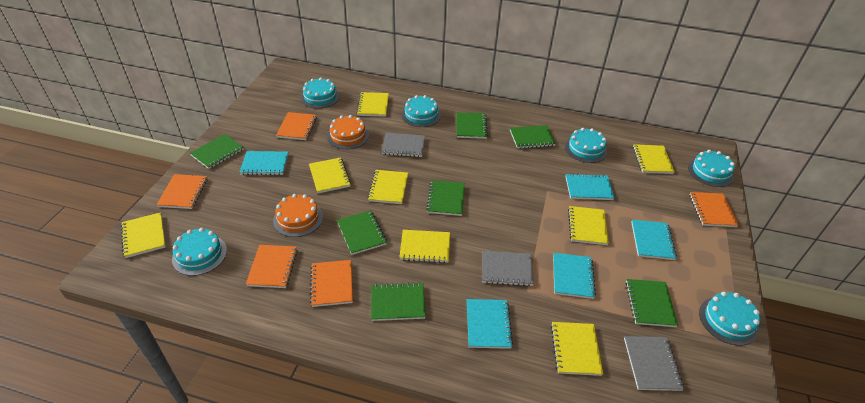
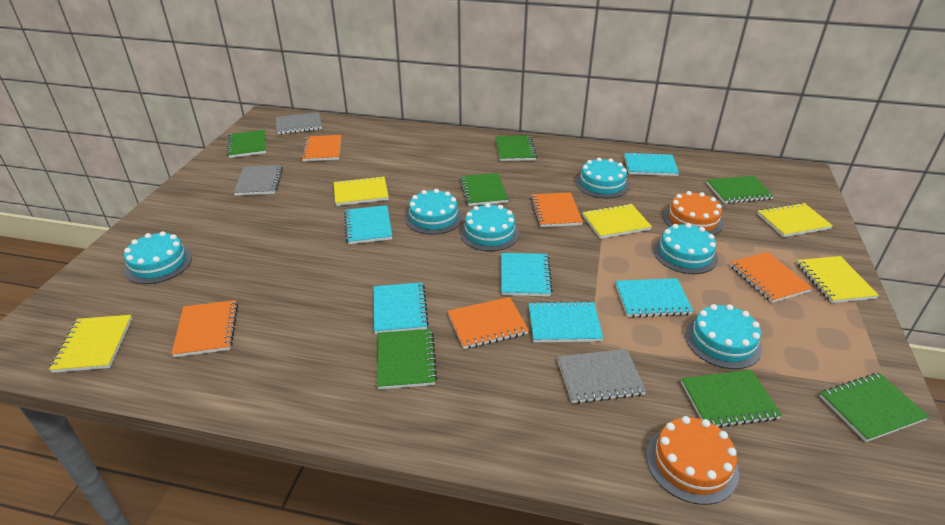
turquoise notebook: 5 -> 6
yellow notebook: 8 -> 5

